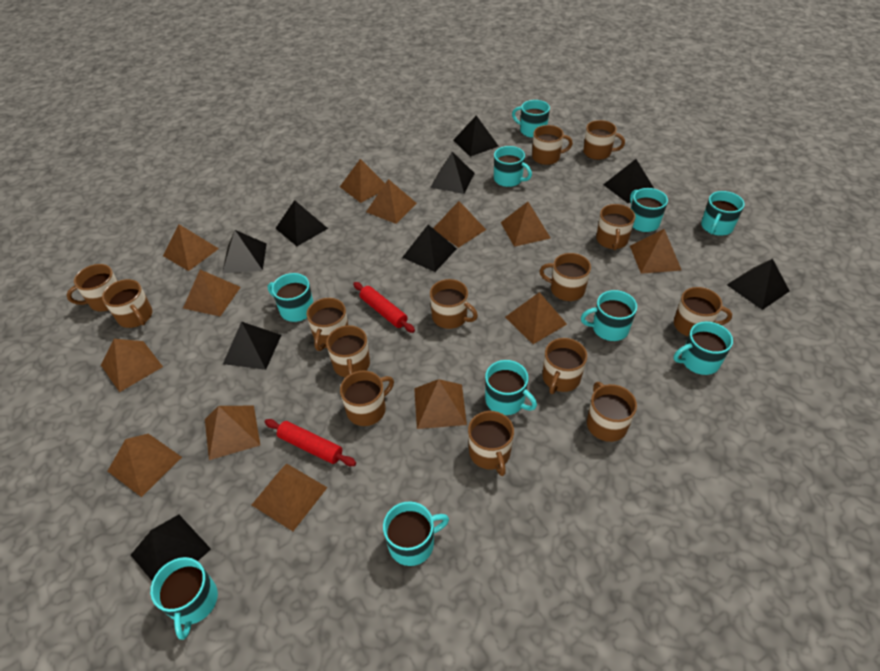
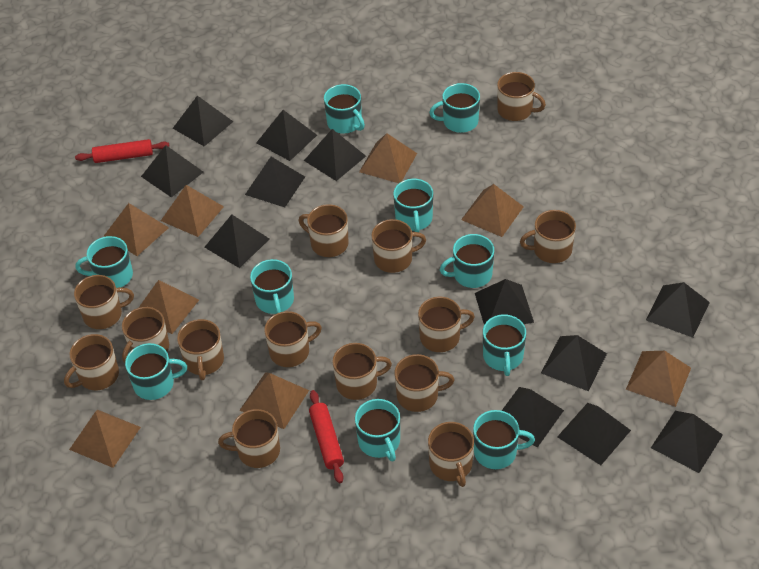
black pyramid: 9 -> 12
brown pyramid: 13 -> 8

